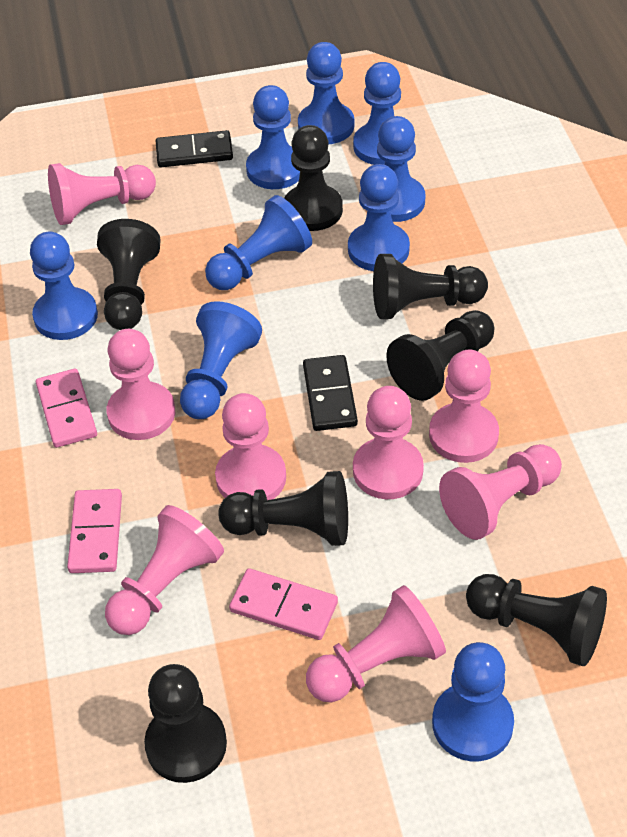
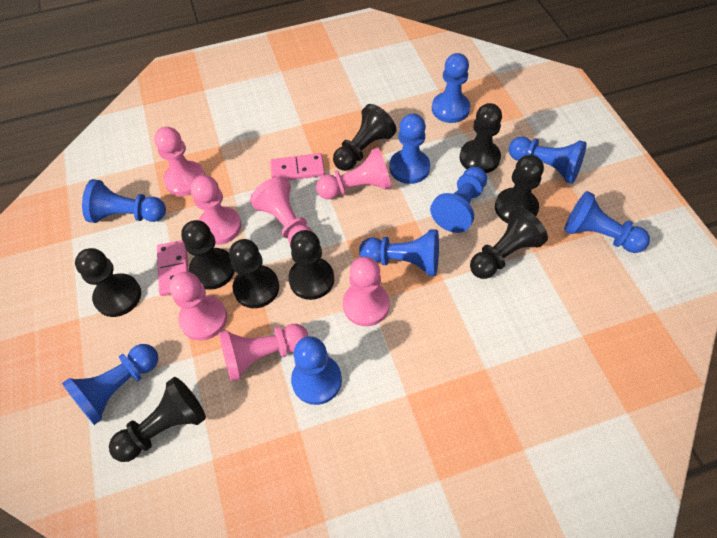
black domino: 2 -> 0
black pawn: 7 -> 9
pink domino: 3 -> 2
pink pawn: 8 -> 7

